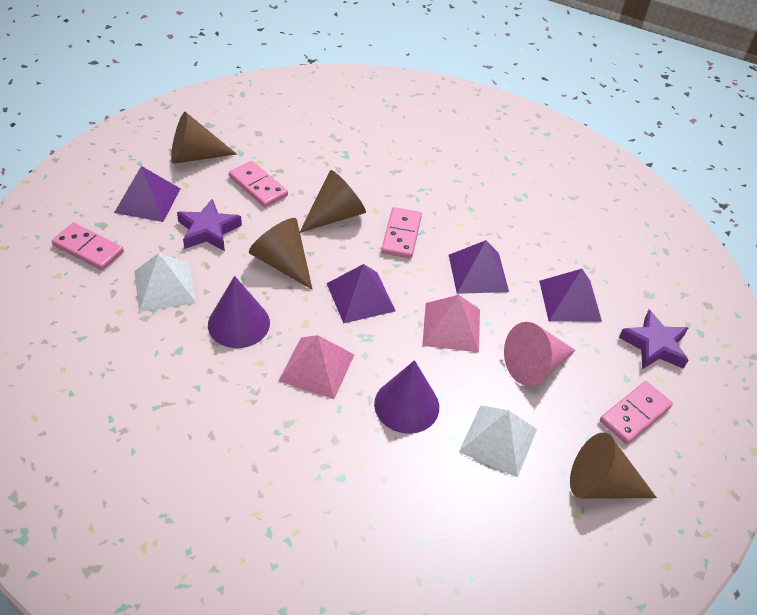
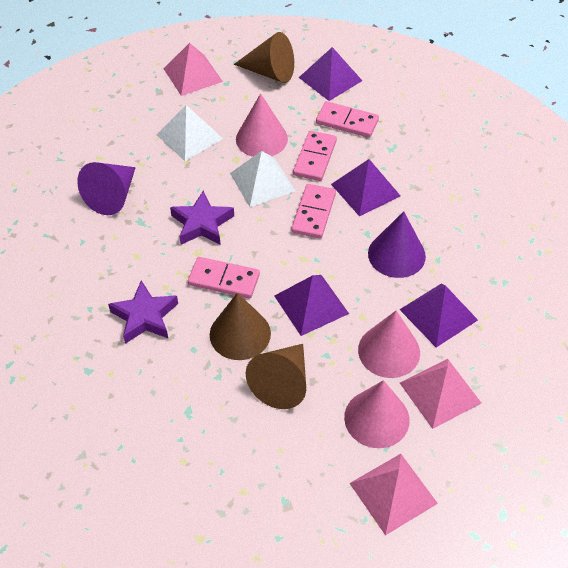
brown cone: 4 -> 3
pink cone: 1 -> 3
pink pyramid: 2 -> 3

